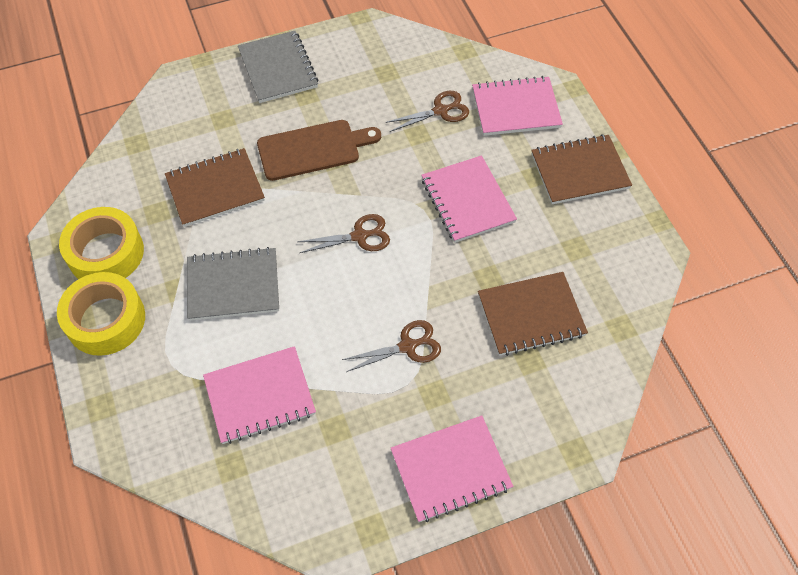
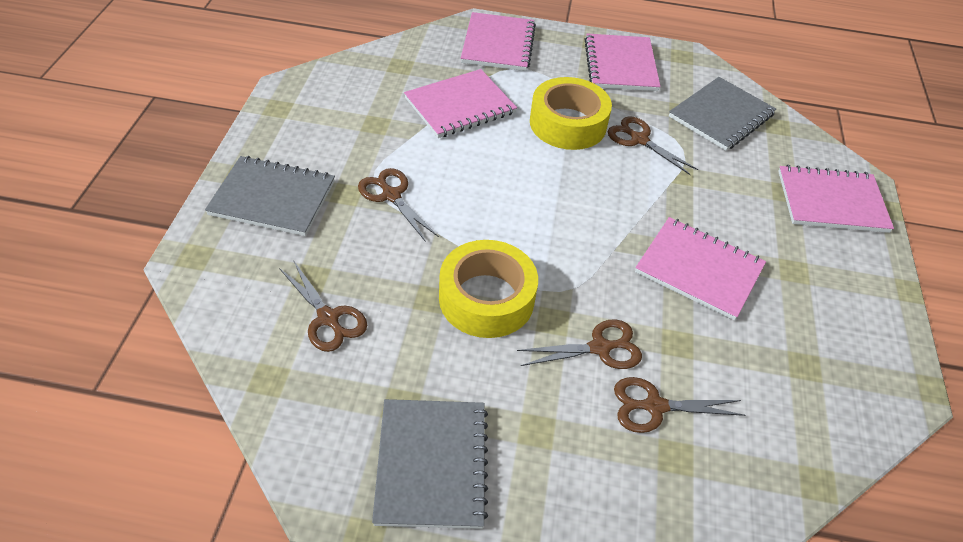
brown cutting board: 1 -> 0
brown notebook: 3 -> 0
brown scissors: 3 -> 5
grey notebook: 2 -> 3
pink notebook: 4 -> 5

